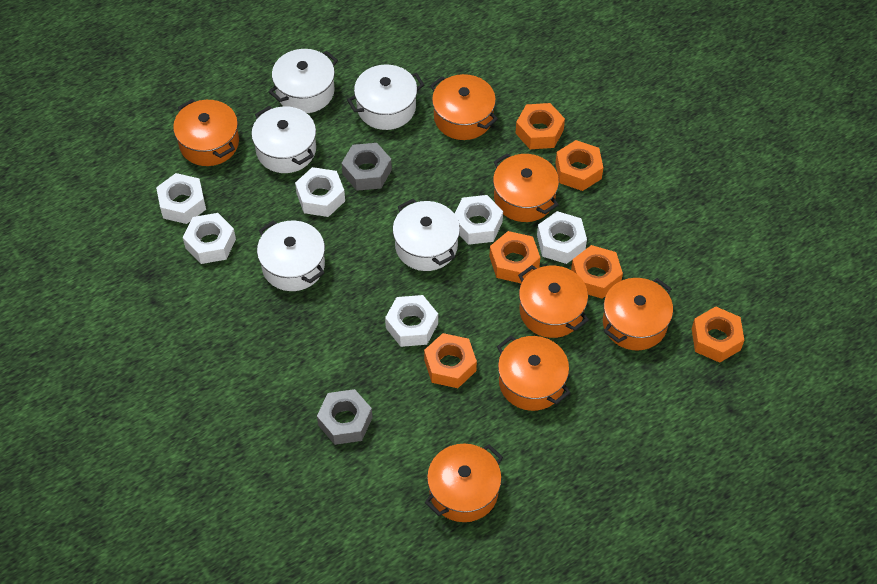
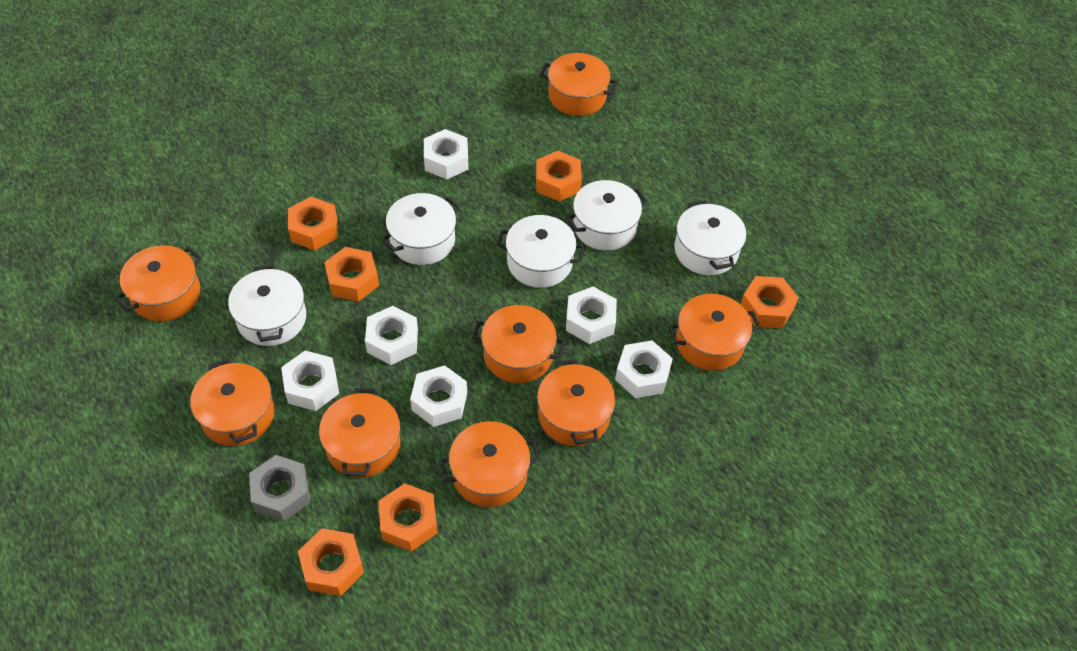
grey nut: 2 -> 1
orange pot: 7 -> 8

